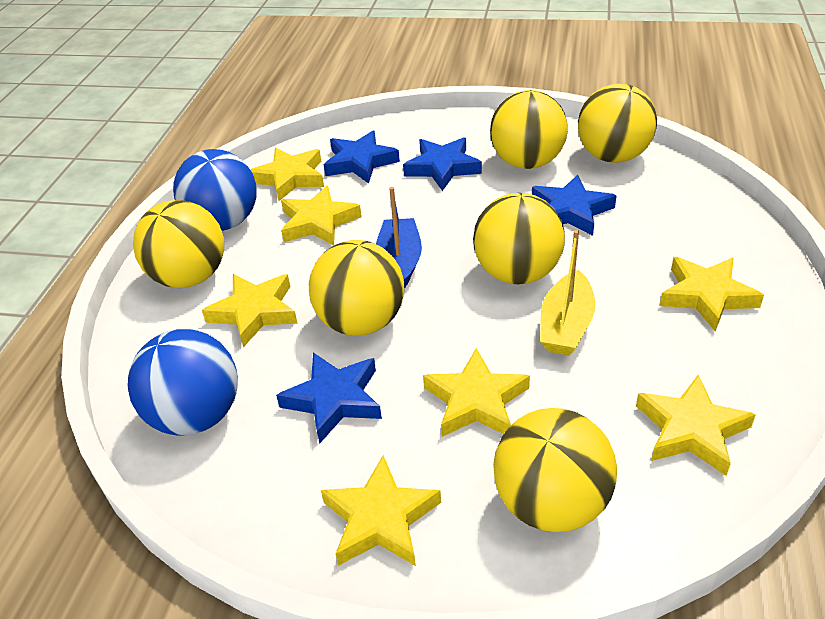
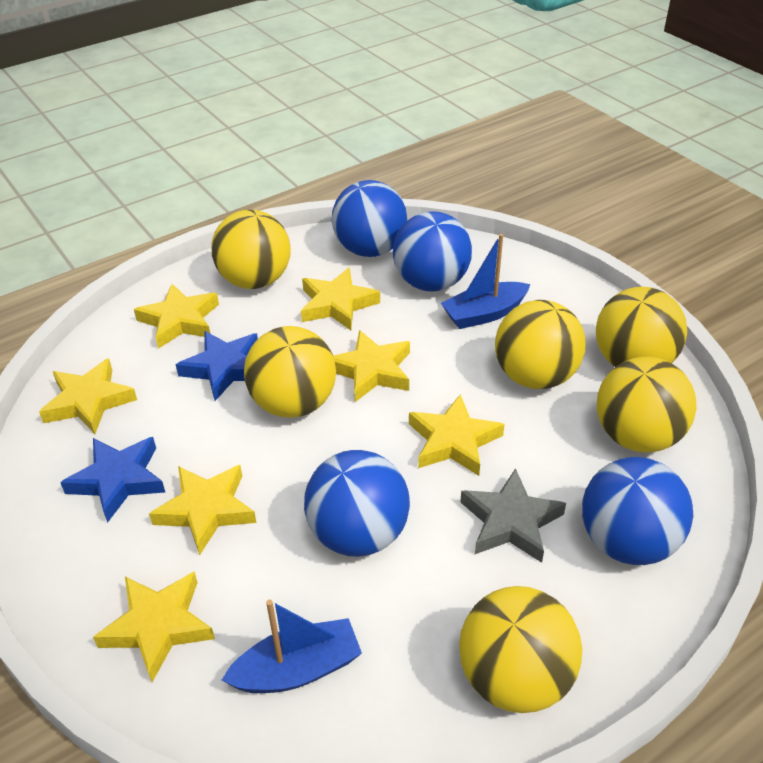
blue ball: 2 -> 4
blue boat: 1 -> 2
blue star: 4 -> 2
grey star: 0 -> 1
yellow boat: 1 -> 0

